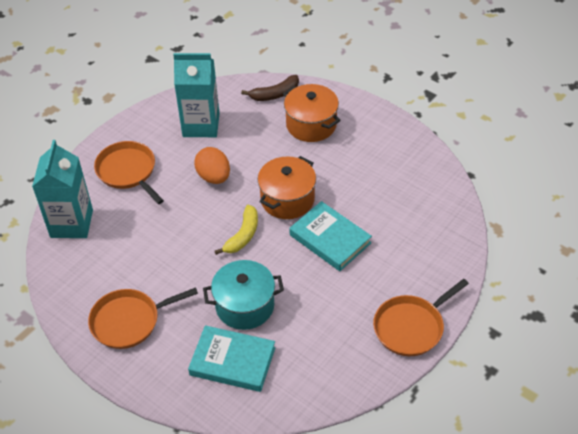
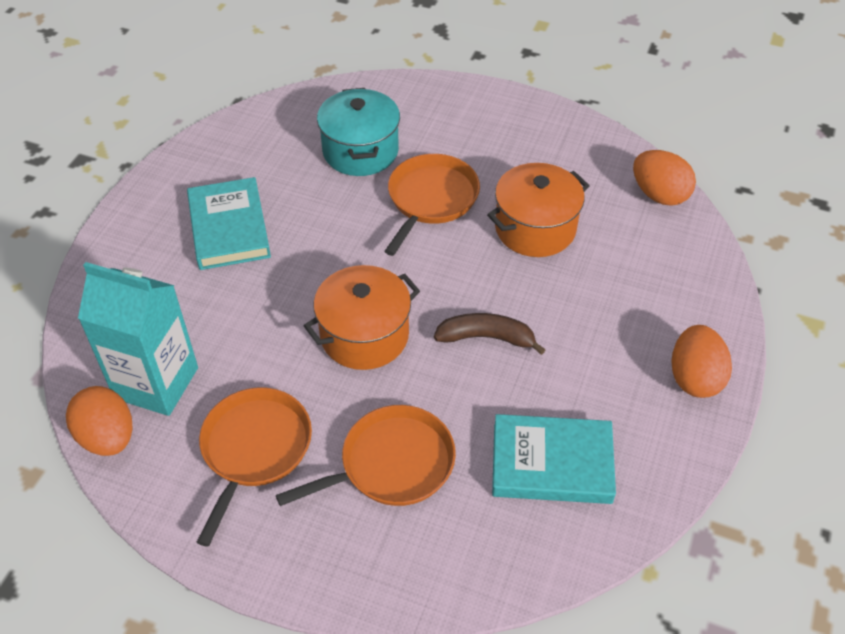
orange egg: 1 -> 3
turquoise carton: 2 -> 1
yellow banana: 1 -> 0

